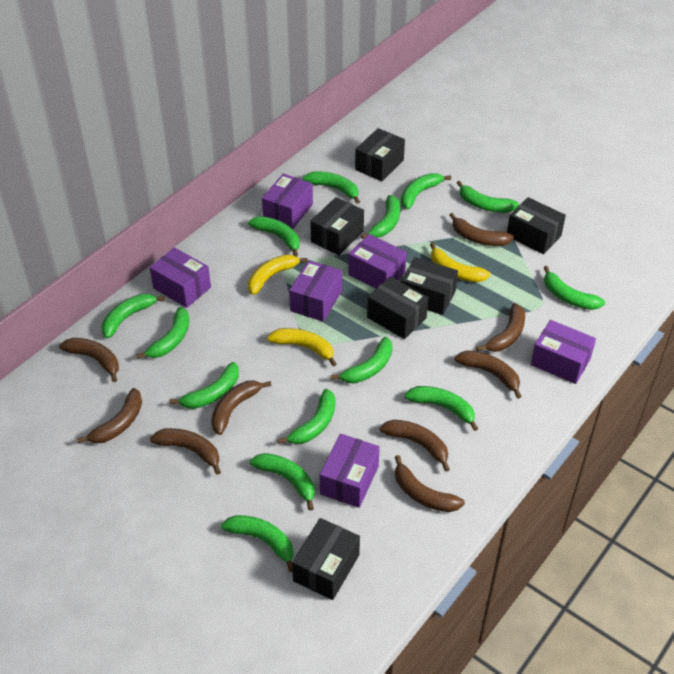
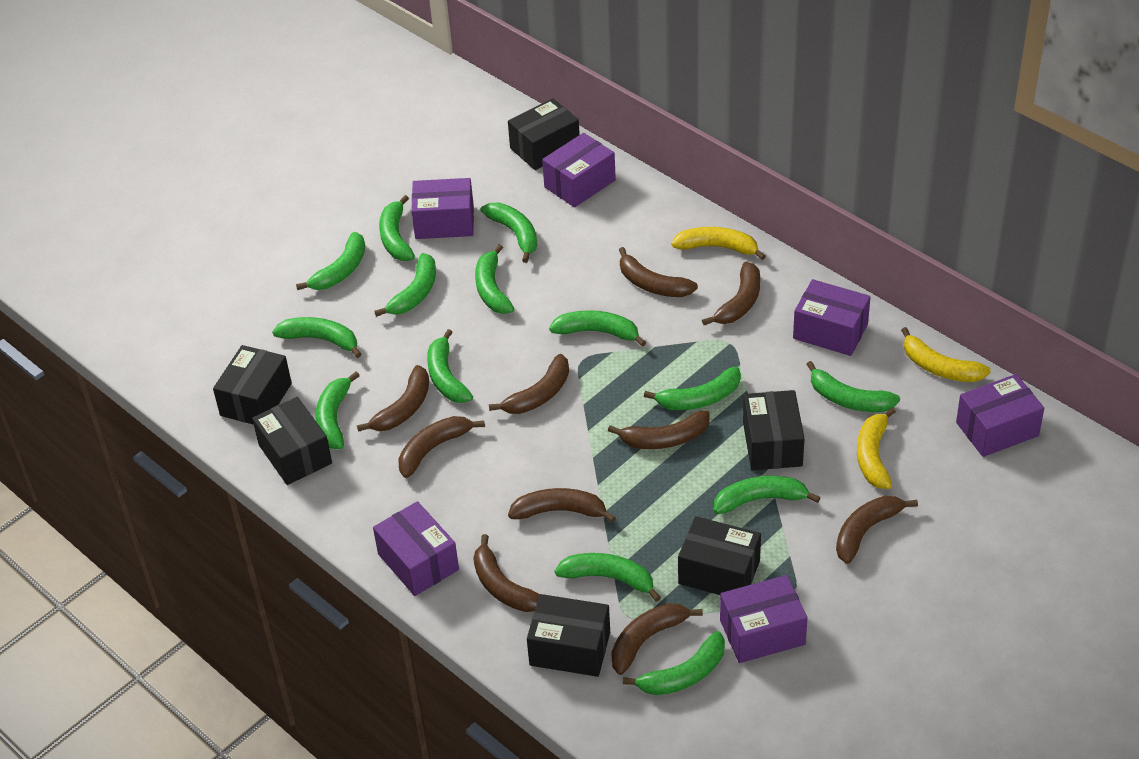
brown banana: 9 -> 10

